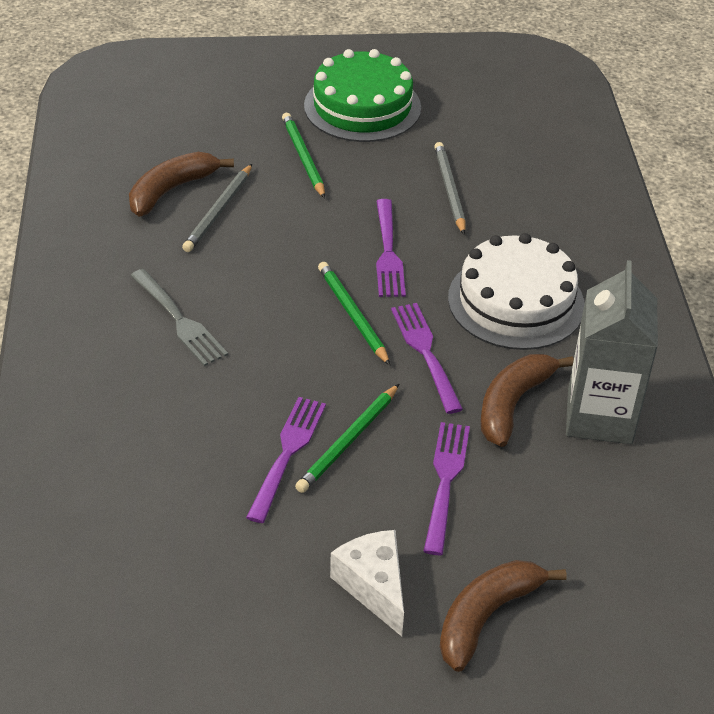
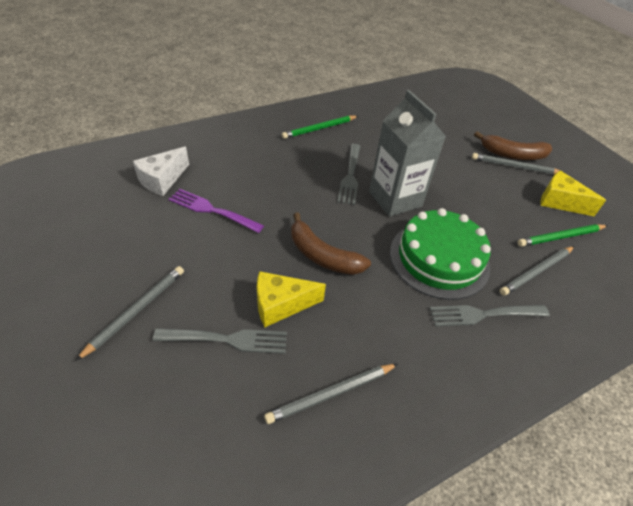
brown banana: 3 -> 2
green pencil: 3 -> 2
grey fork: 1 -> 3
grey pencil: 2 -> 4
purple fork: 4 -> 1
white cake: 1 -> 0
yellow cheese: 0 -> 2

